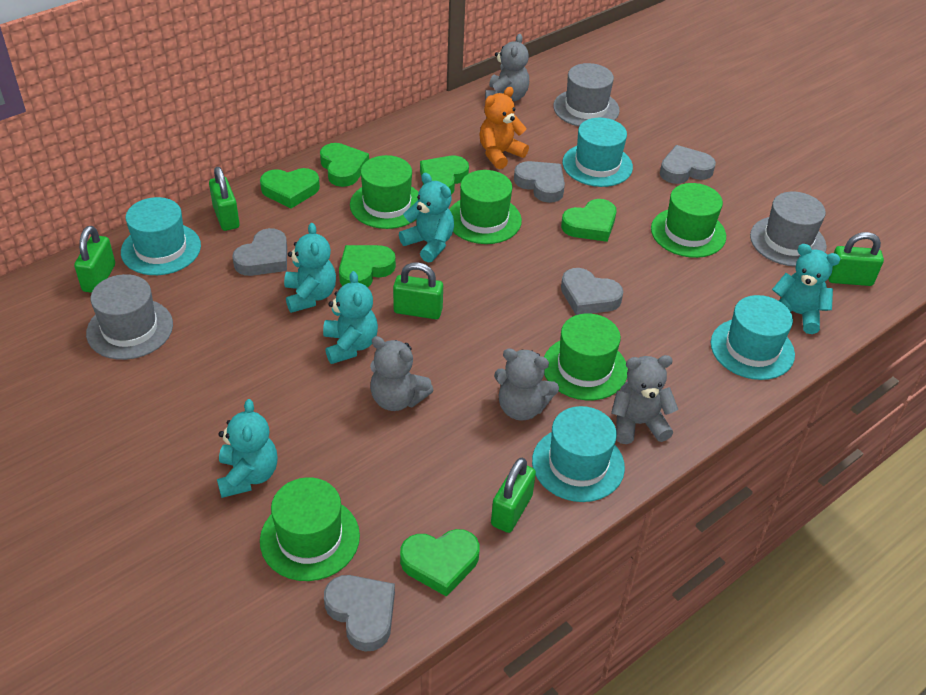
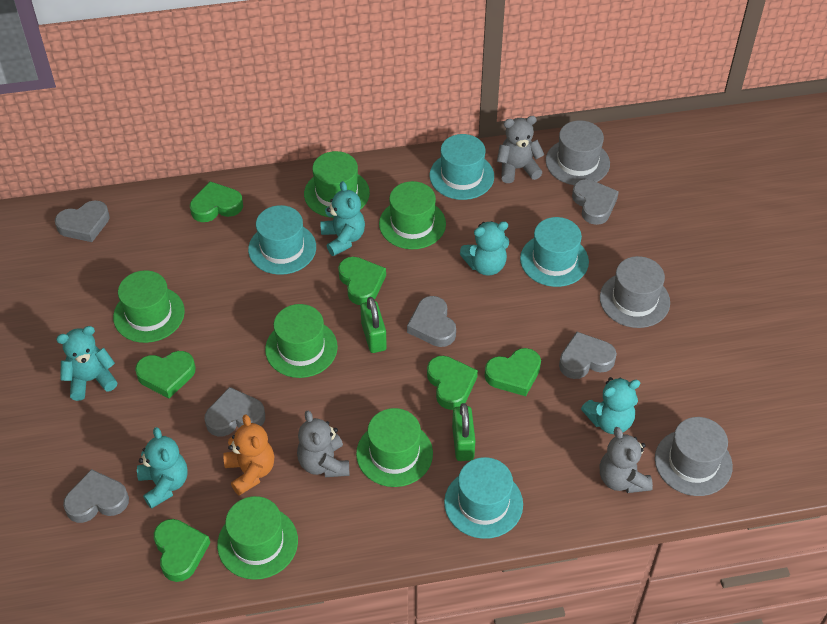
green hat: 5 -> 6
green padlock: 5 -> 2
grey heart: 5 -> 6
grey teddy bear: 4 -> 3

